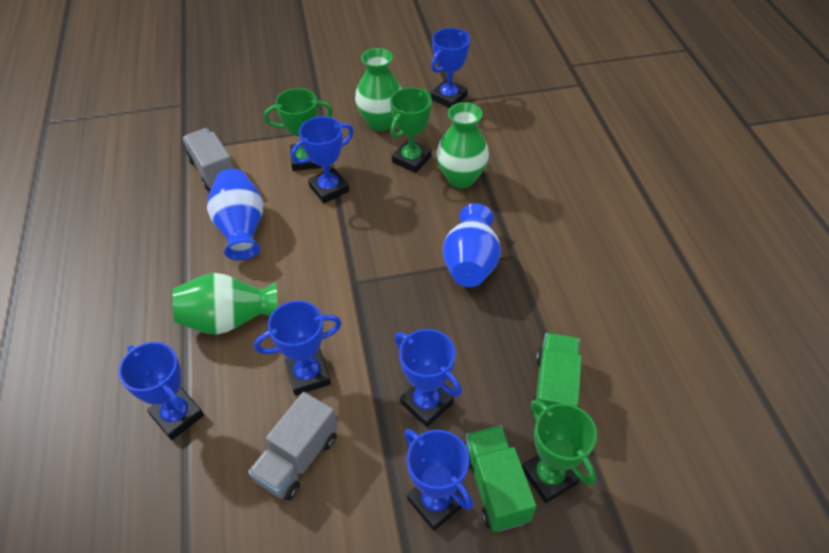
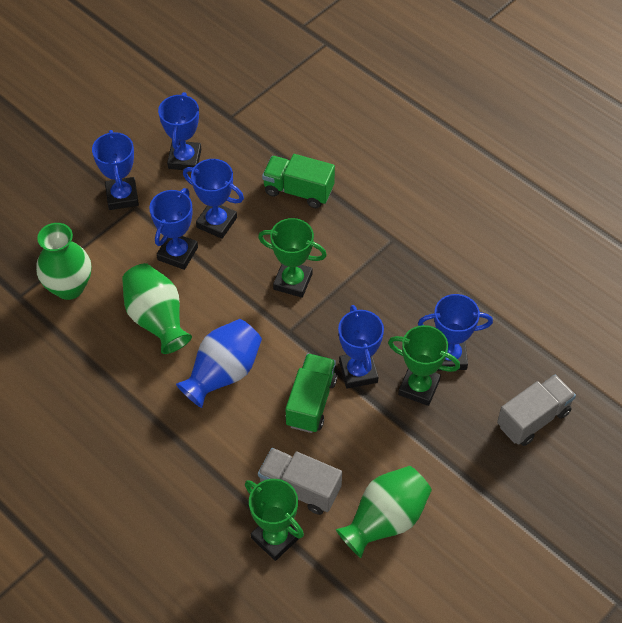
blue vase: 2 -> 1

